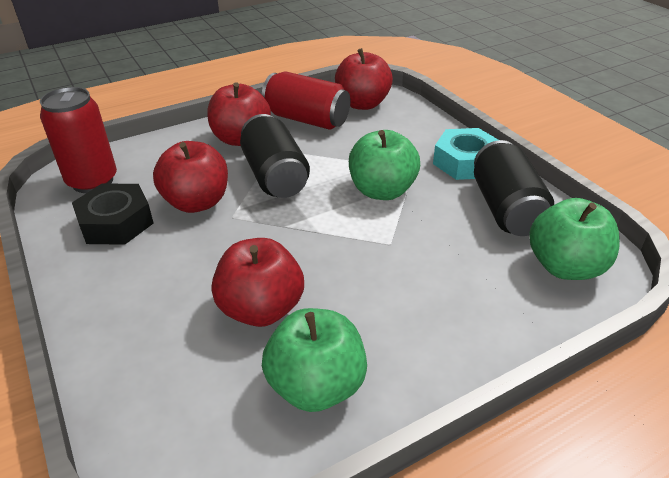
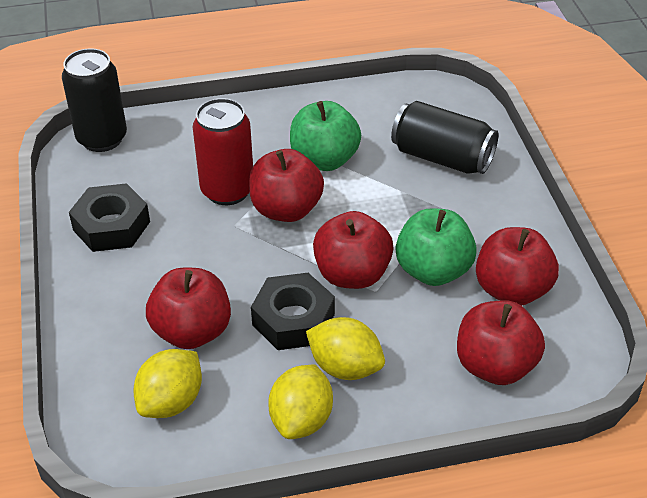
black nut: 1 -> 2
green apple: 3 -> 2
red apple: 4 -> 5
red can: 2 -> 1
turquoise nut: 1 -> 0
yellow lemon: 0 -> 3

